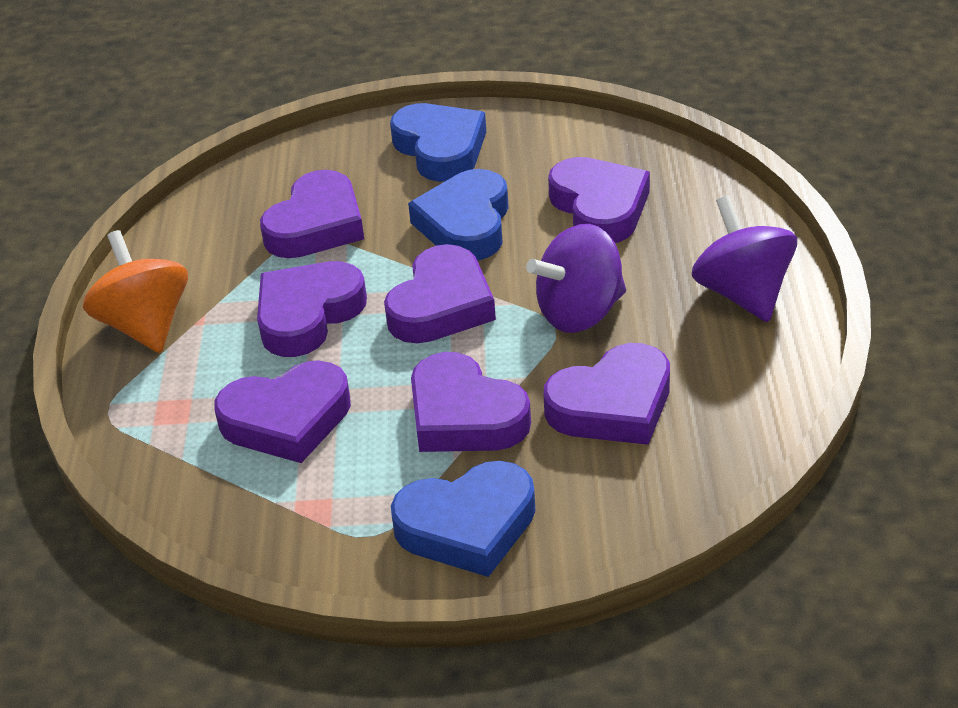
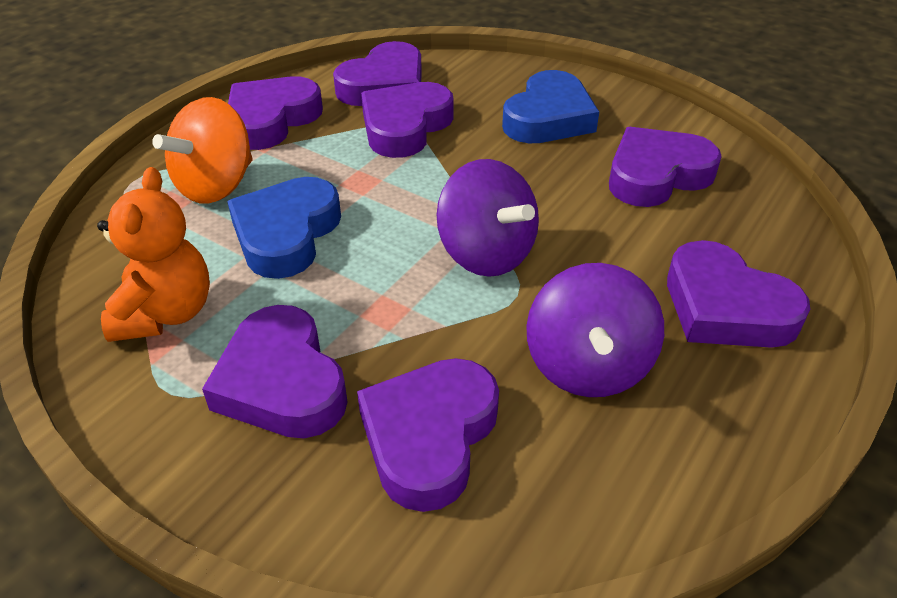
blue heart: 3 -> 2
orange teddy bear: 0 -> 1

